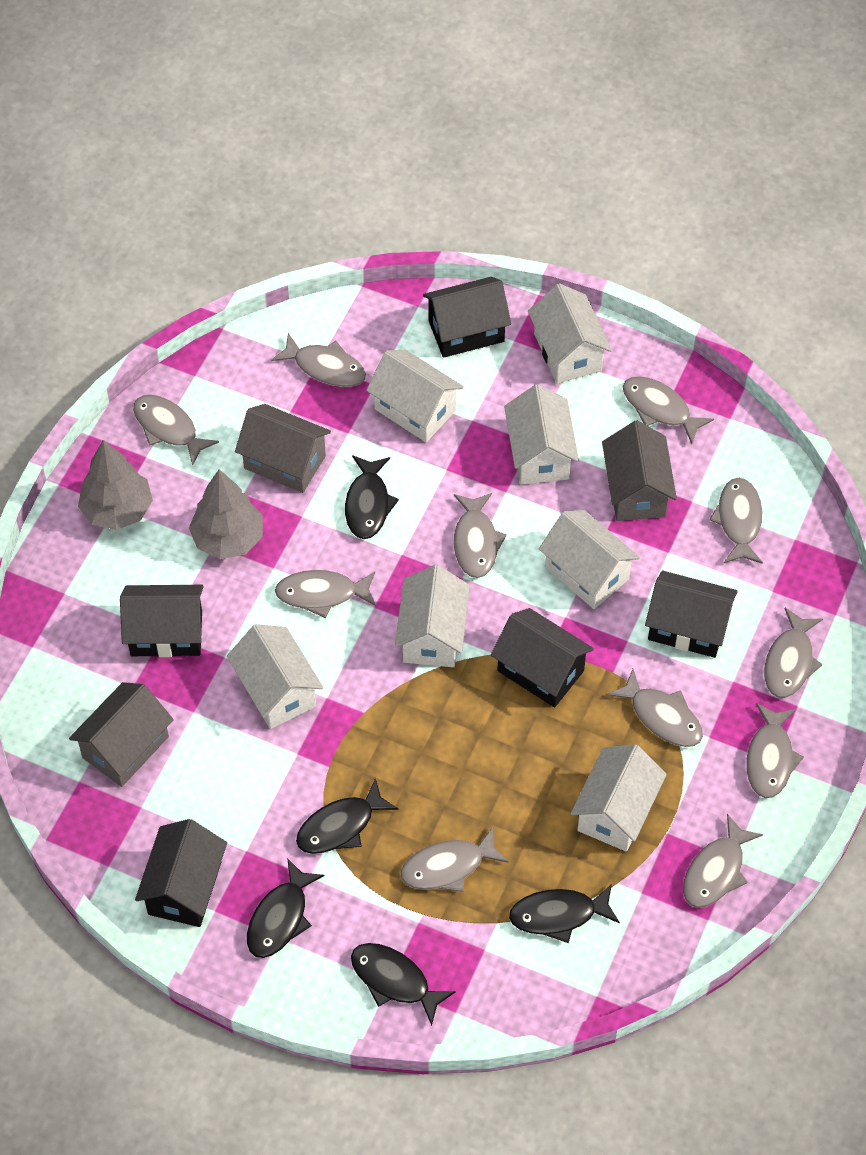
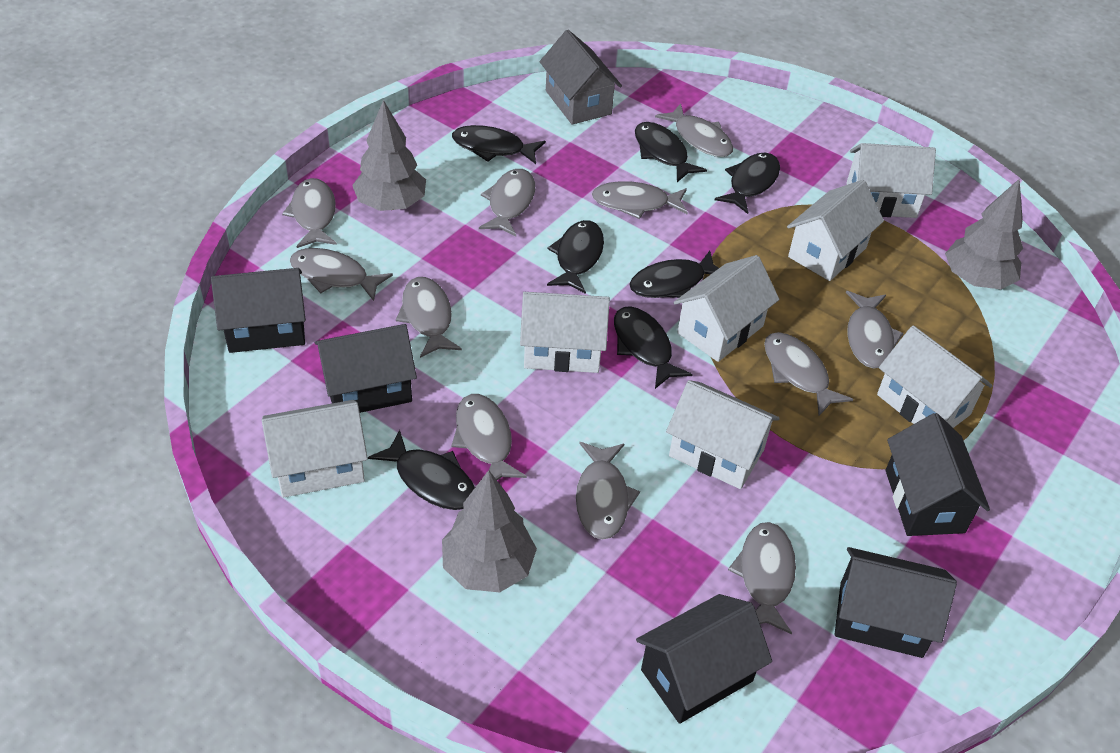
black fish: 5 -> 7
grey house: 3 -> 1
grey tree: 2 -> 3

